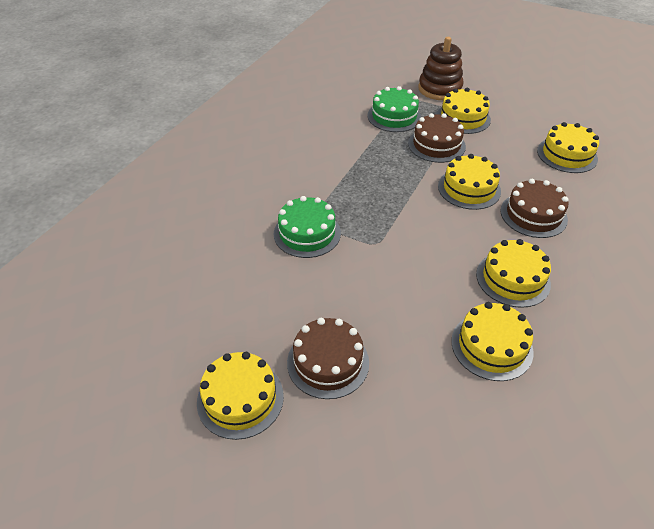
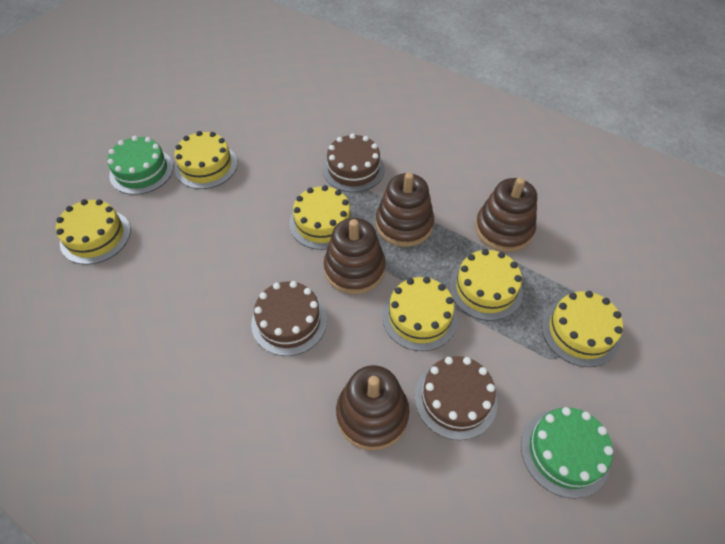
brown stacking toy: 1 -> 4

